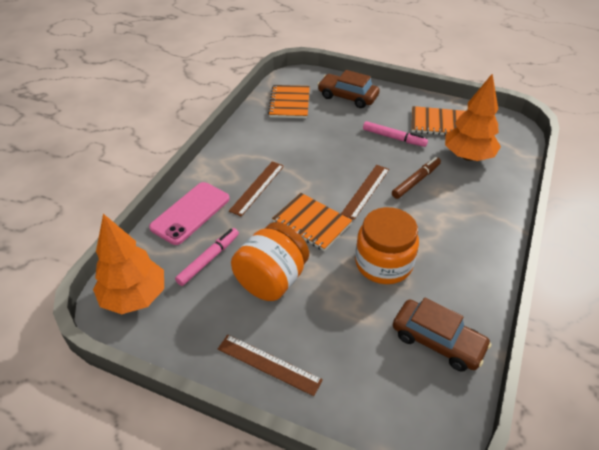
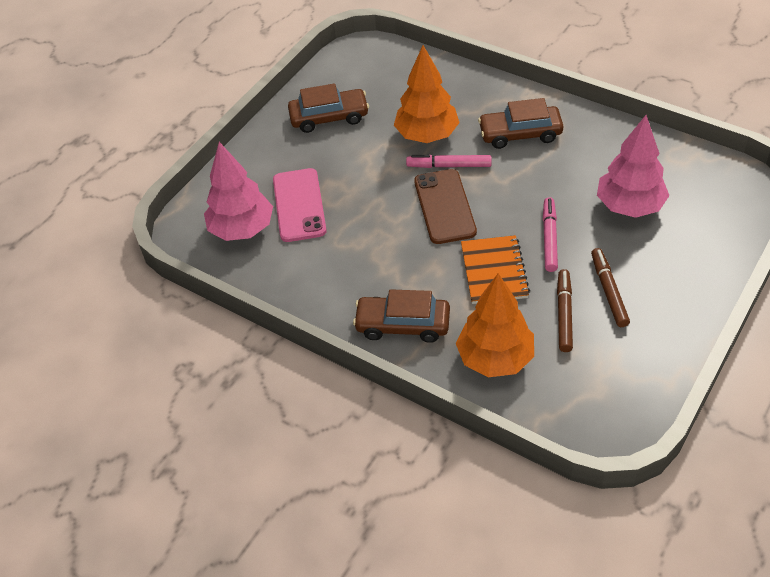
brown car: 2 -> 3
brown marker: 1 -> 2
brown phone: 0 -> 1
brown ruler: 3 -> 0
orange jar: 2 -> 0
orange notebook: 3 -> 1
pink tree: 0 -> 2

